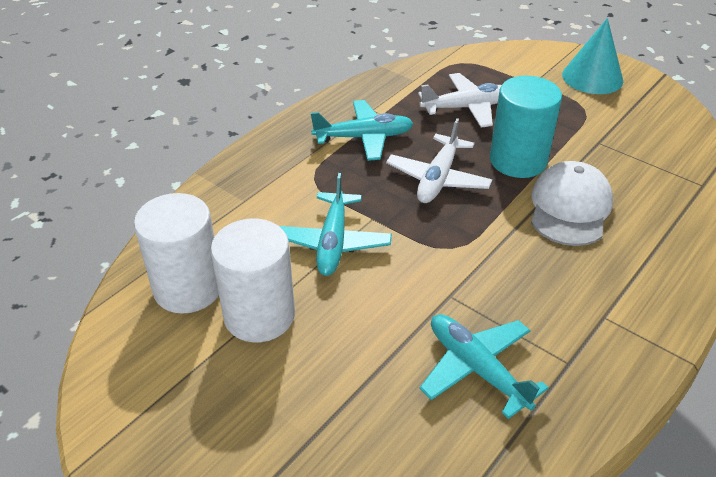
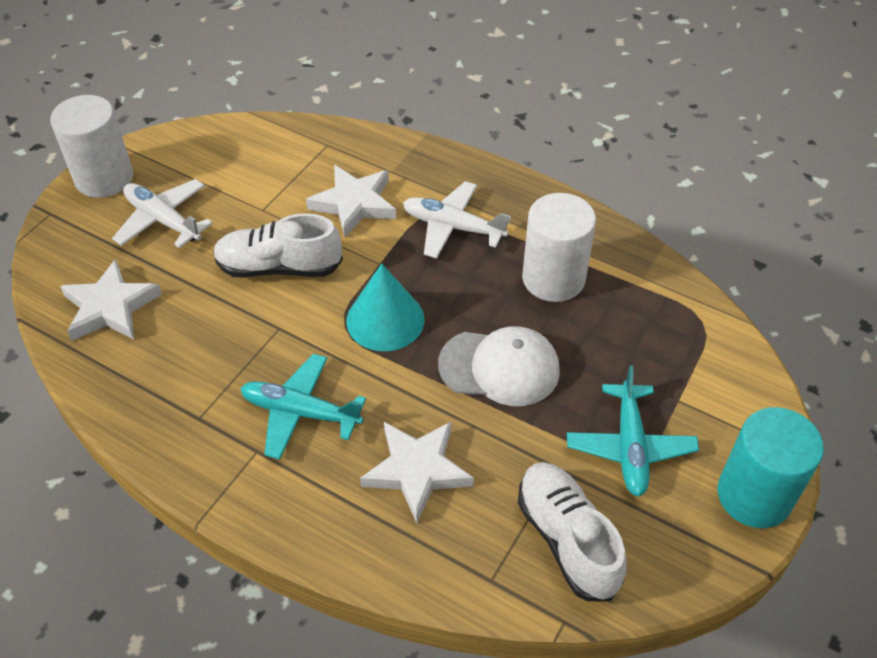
turquoise plane: 3 -> 2
white shoe: 0 -> 2
white star: 0 -> 3

